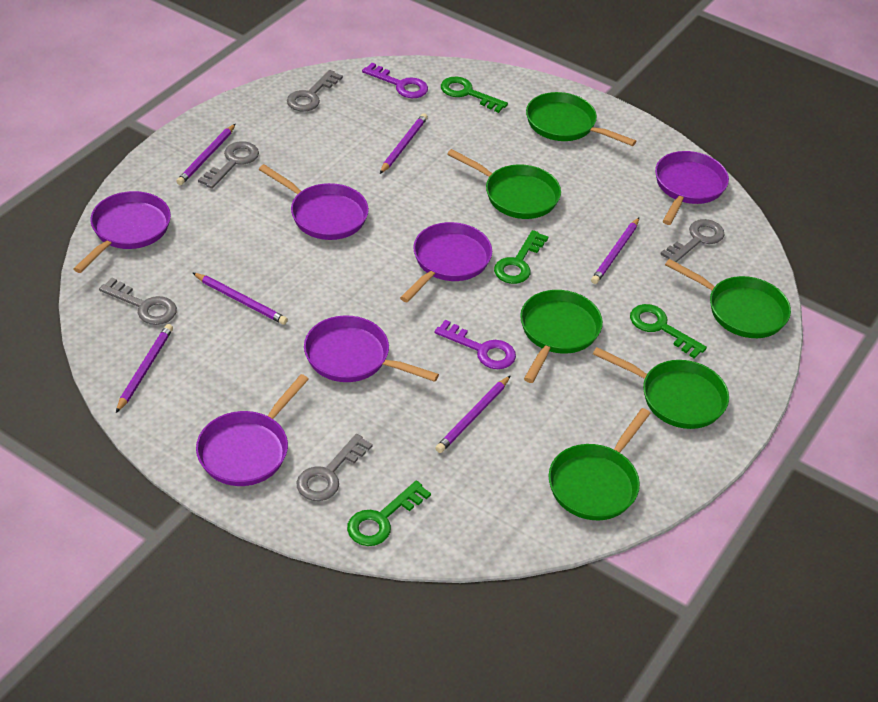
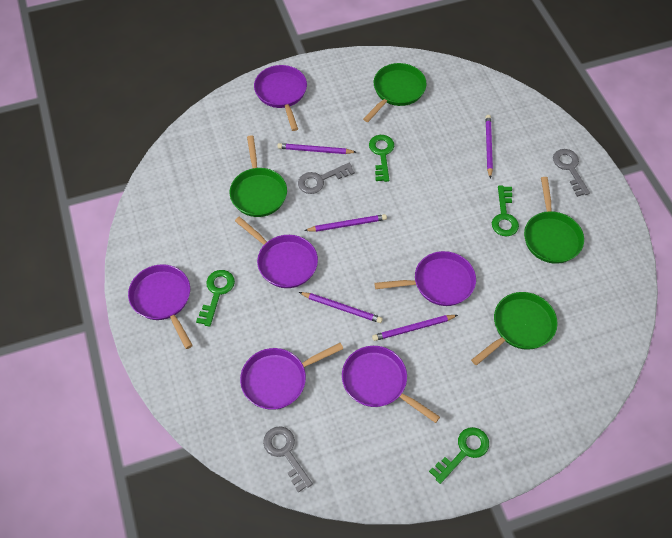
green pan: 6 -> 4
grey key: 5 -> 3
purple key: 2 -> 0
purple pencil: 6 -> 5

